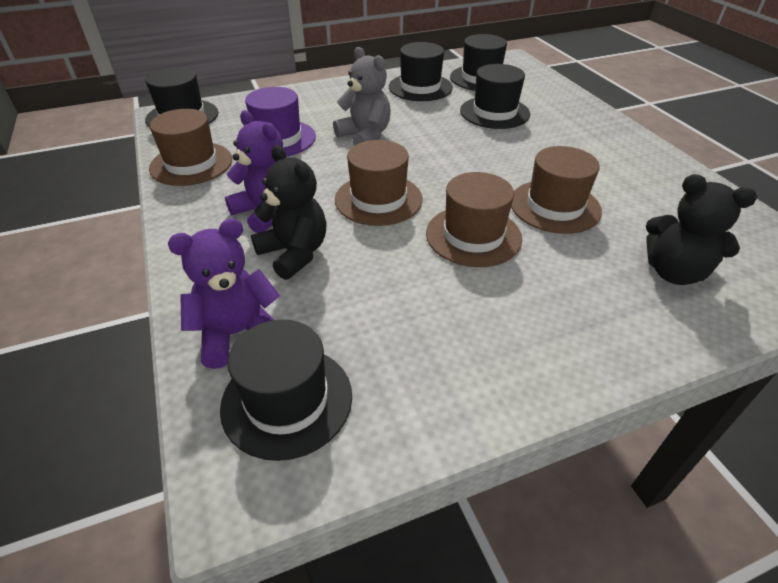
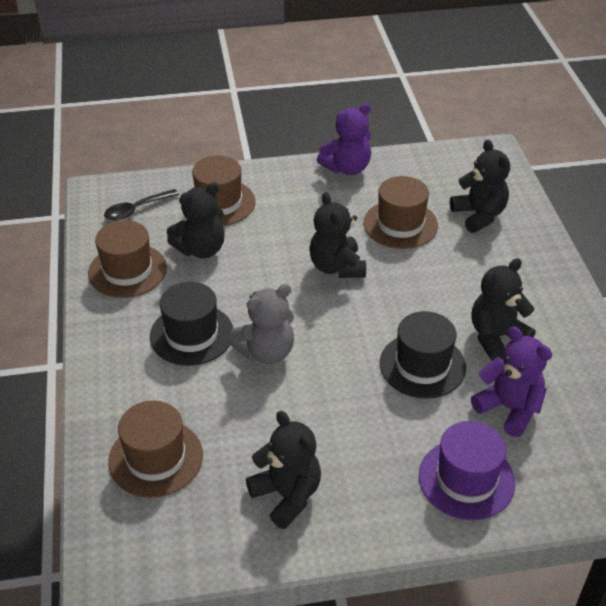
black hat: 5 -> 2
black spoon: 0 -> 1
black teddy bear: 2 -> 5

